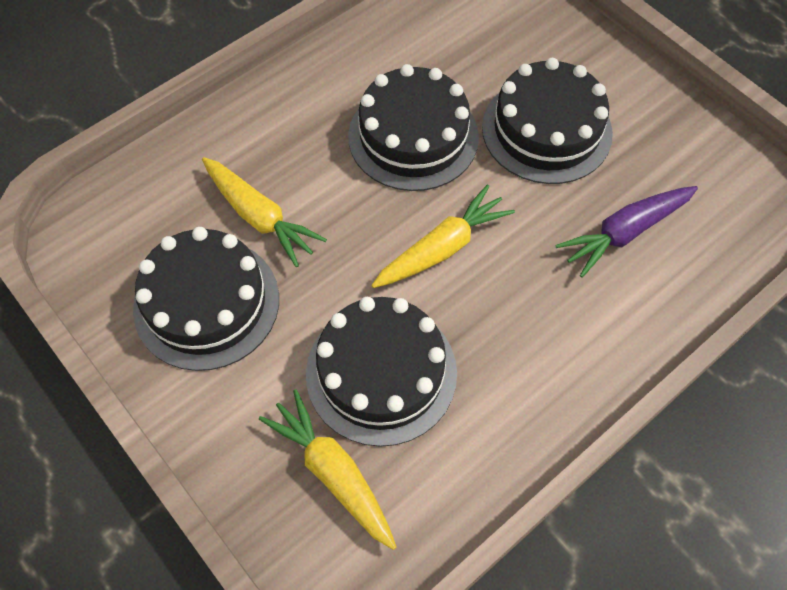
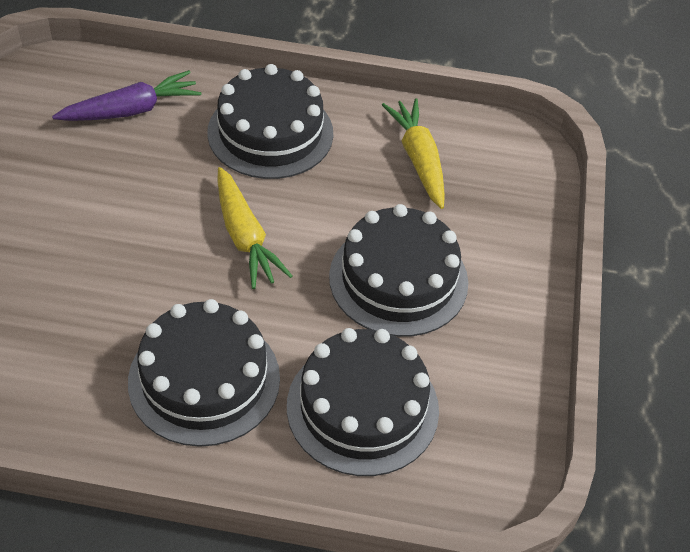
yellow carrot: 3 -> 2

